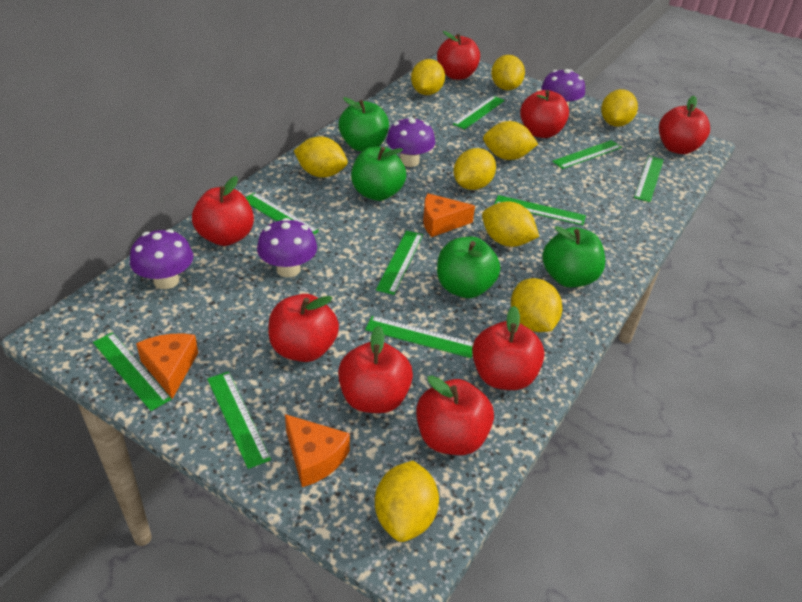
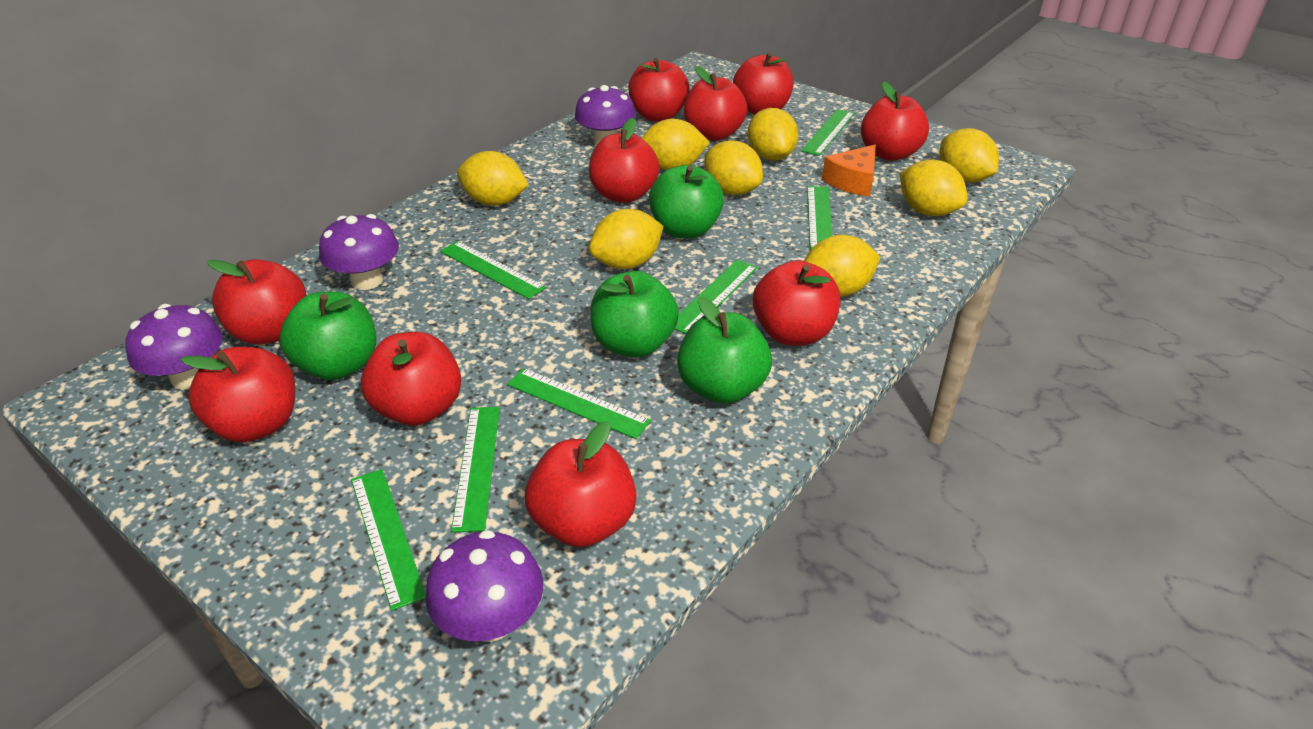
green ruler: 9 -> 7
orange cheese: 3 -> 1
red apple: 8 -> 10
yellow lemon: 9 -> 8

